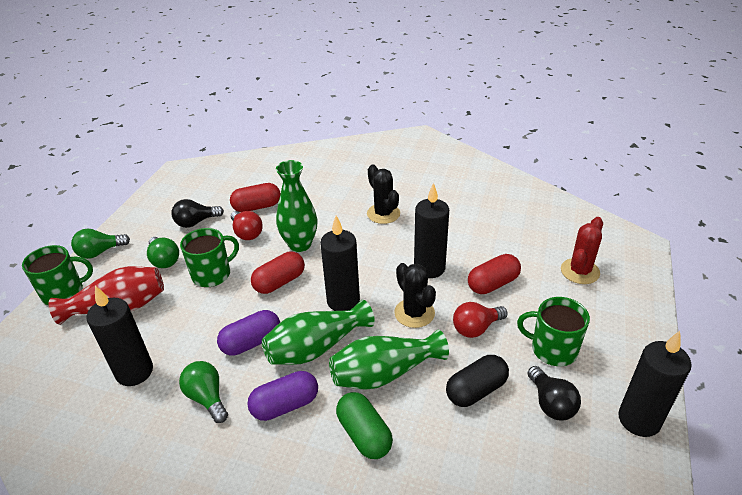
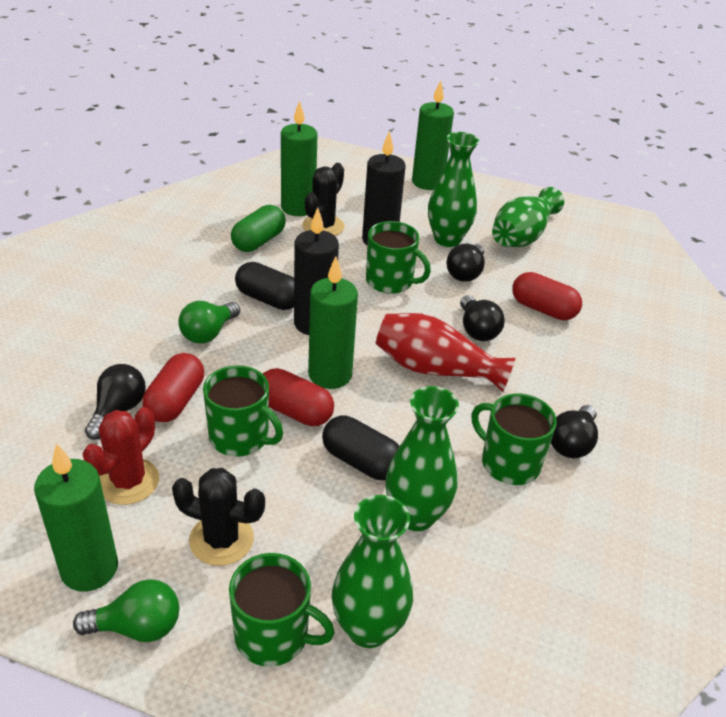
black candle: 4 -> 2
black capsule: 1 -> 2
black light bulb: 2 -> 4
green candle: 0 -> 4
green light bulb: 3 -> 2
green mug: 3 -> 4
green vase: 3 -> 4
purple capsule: 2 -> 0
red light bulb: 2 -> 0

